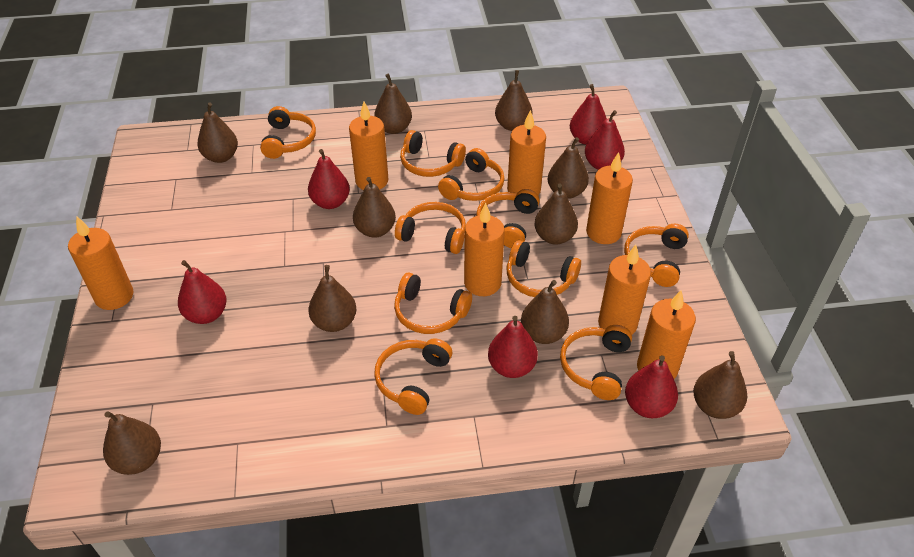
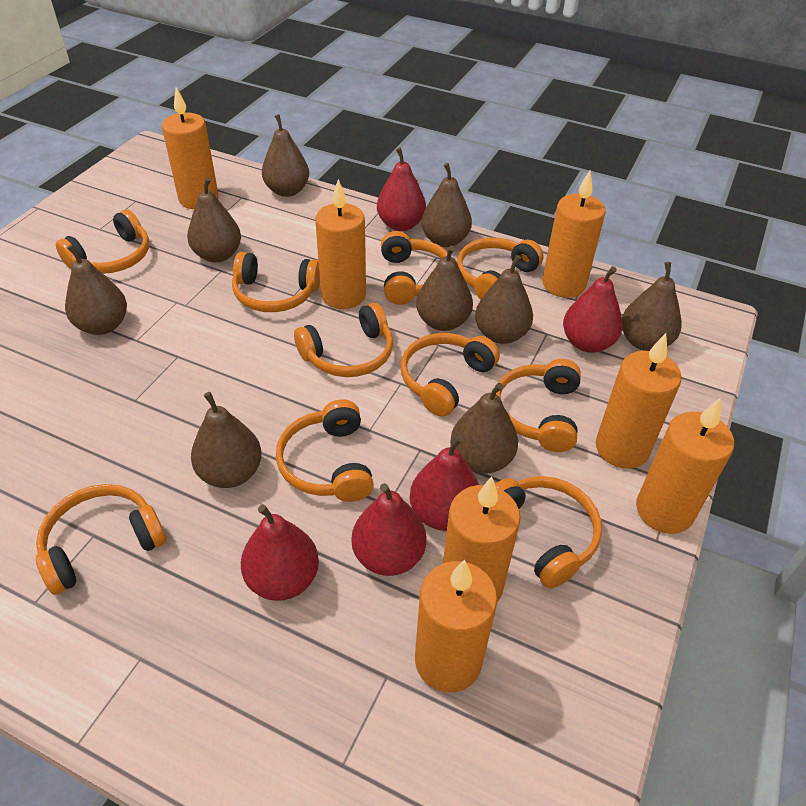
brown pear: 10 -> 9
red pear: 6 -> 5

